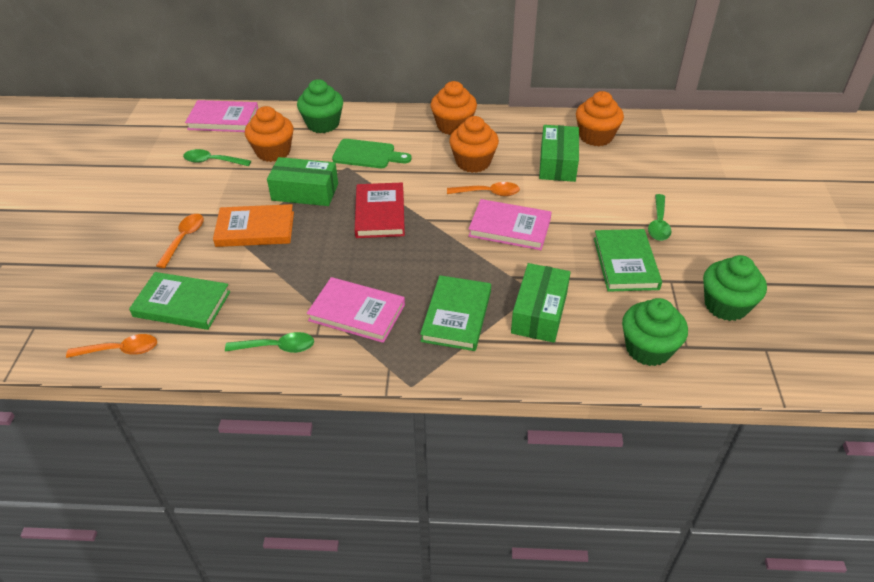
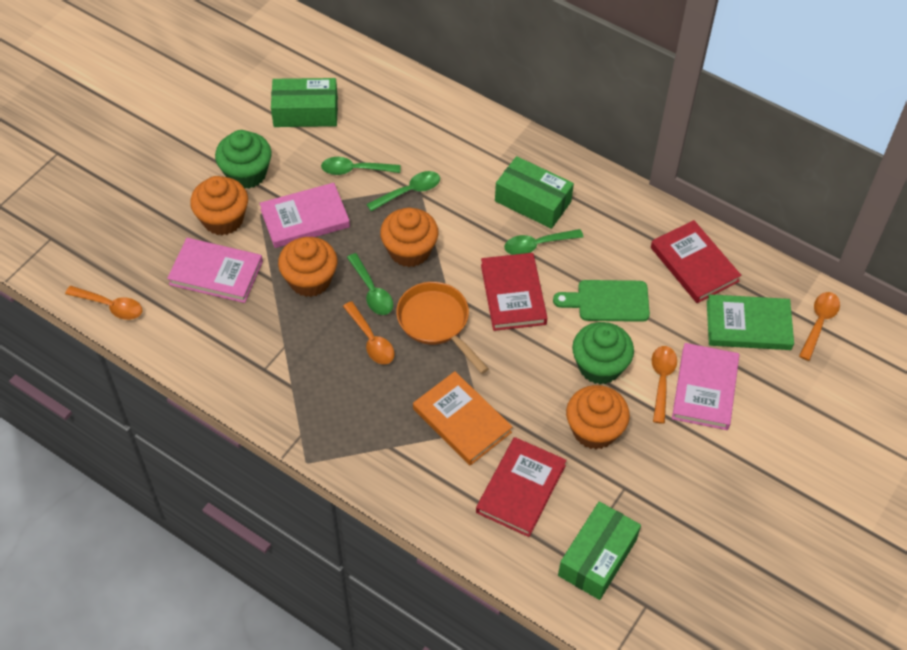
green book: 3 -> 1
green cupcake: 3 -> 2
green spoon: 3 -> 4
orange pan: 0 -> 1
orange spoon: 3 -> 4
red book: 1 -> 3

